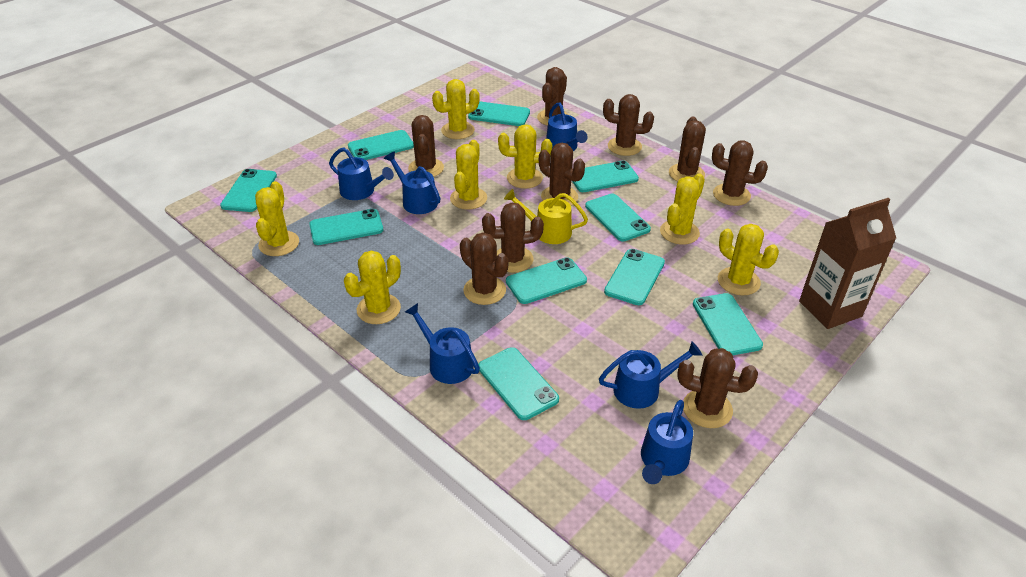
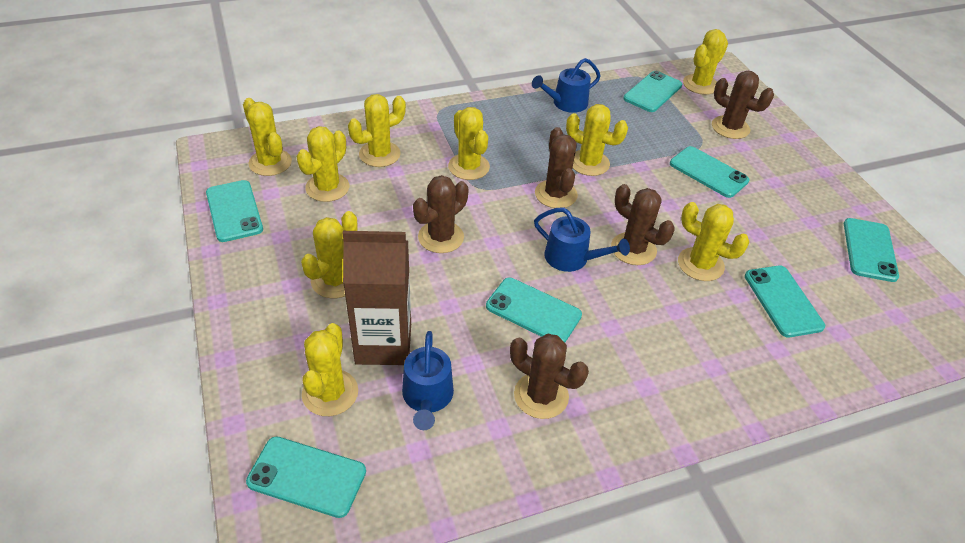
blue watering can: 6 -> 3
brown cactus: 9 -> 5
turquoise phone: 10 -> 7
yellow cactus: 7 -> 9
yellow watering can: 1 -> 0

